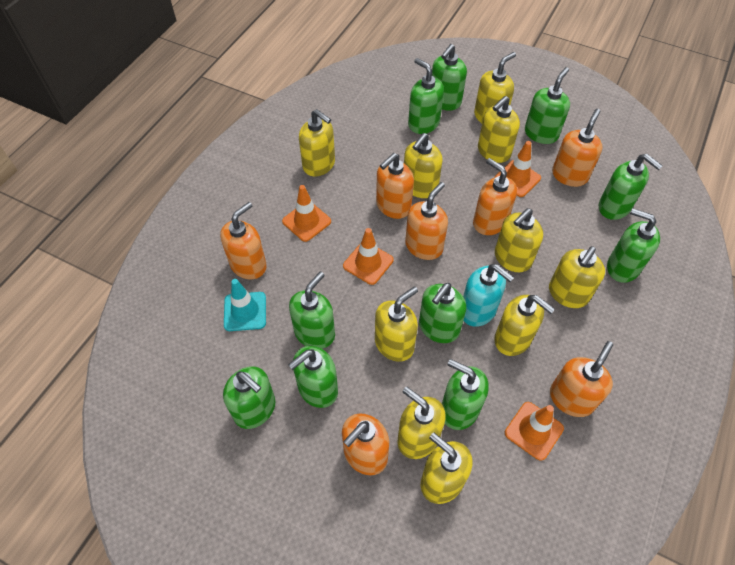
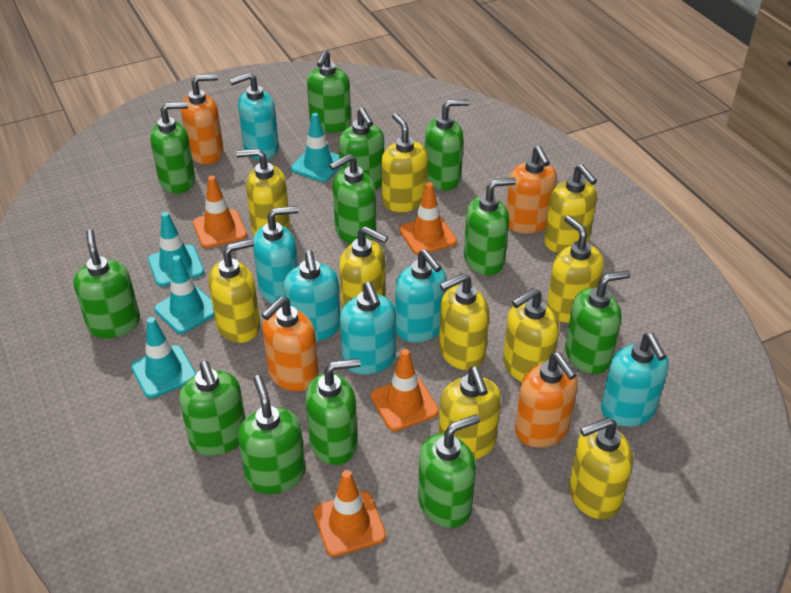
green soap dispenser: 10 -> 12
orange soap dispenser: 7 -> 4
turquoise soap dispenser: 1 -> 6
turquoise traffic cone: 1 -> 4

